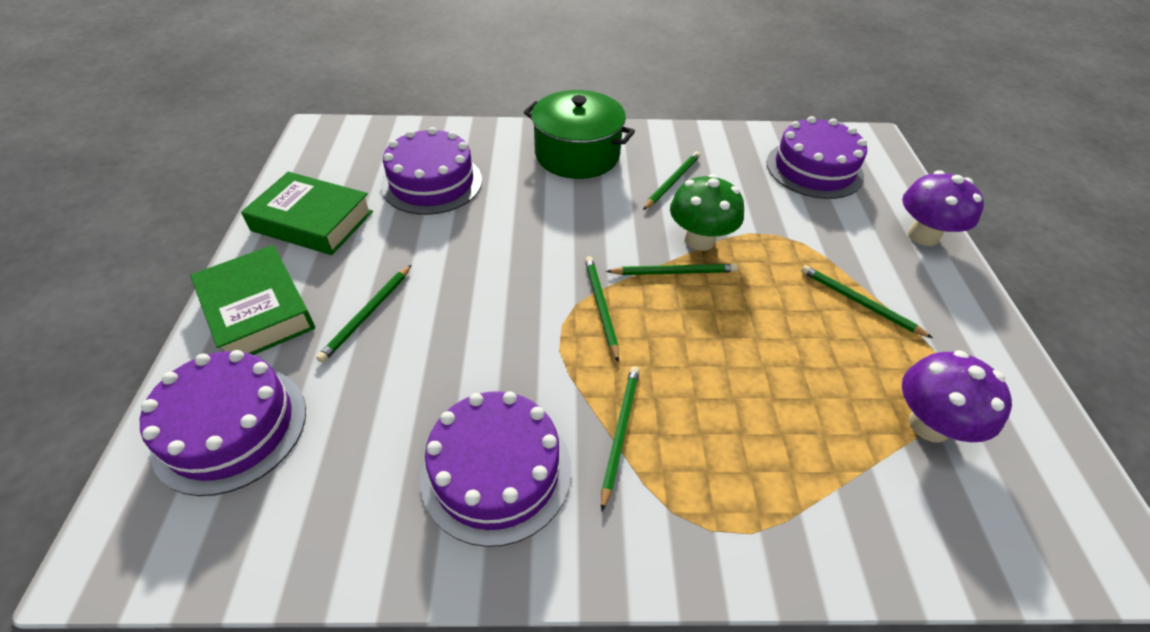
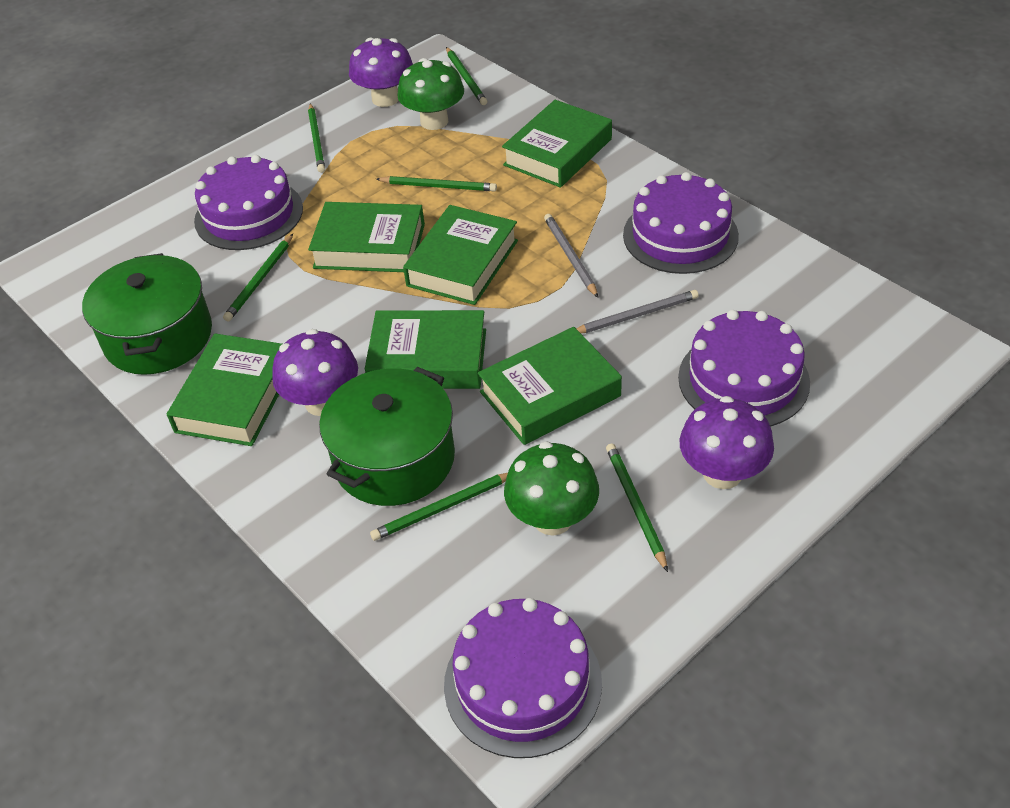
green book: 2 -> 6
green mushroom: 1 -> 2
green pot: 1 -> 2
grey pencil: 0 -> 2
purple mushroom: 2 -> 3

